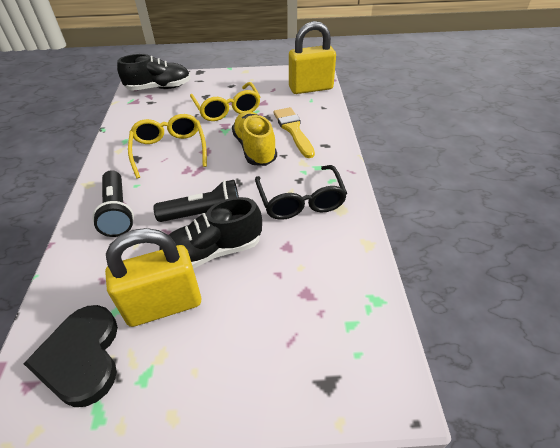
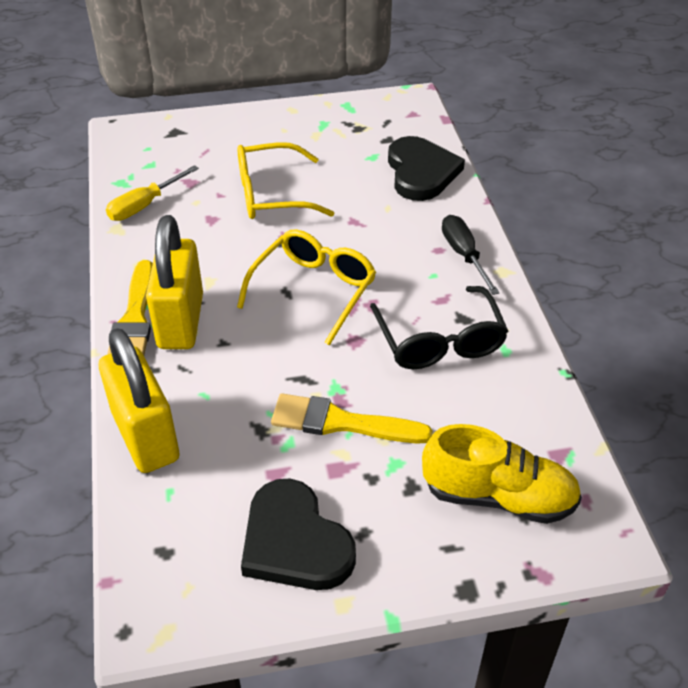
black flashlight: 2 -> 0
black heart: 1 -> 2
black screwdriver: 0 -> 1
black shoe: 2 -> 0
yellow brush: 1 -> 2
yellow screwdriver: 0 -> 1

